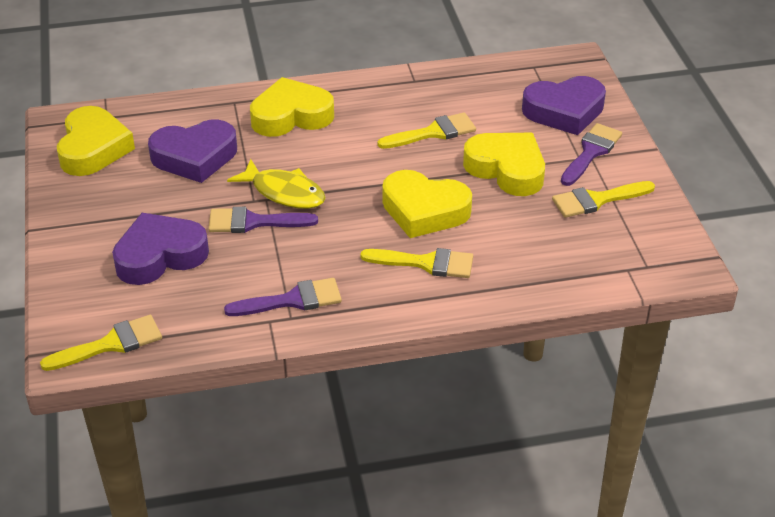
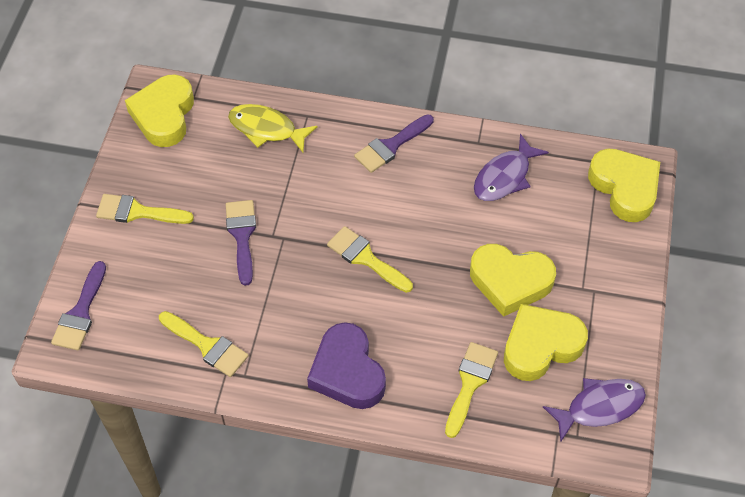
purple fish: 0 -> 2
purple heart: 3 -> 1

